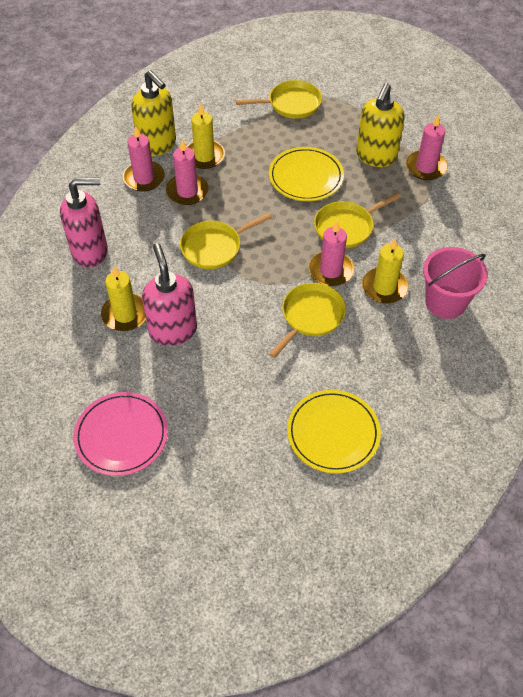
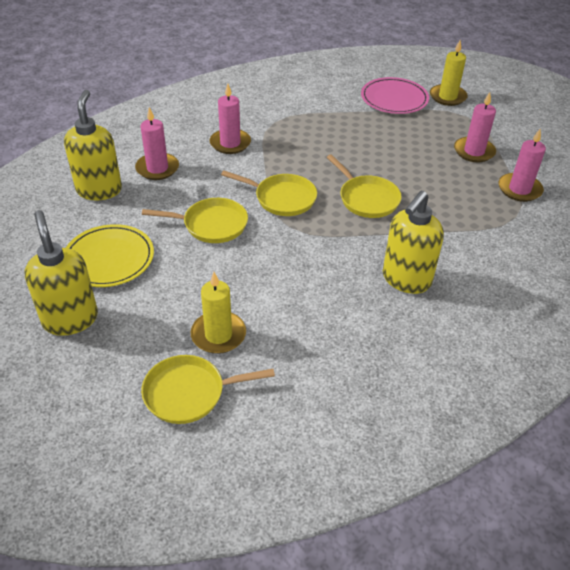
pink bucket: 1 -> 0
pink soap dispenser: 2 -> 0
yellow candle: 3 -> 2
yellow plate: 2 -> 1
yellow soap dispenser: 2 -> 3

